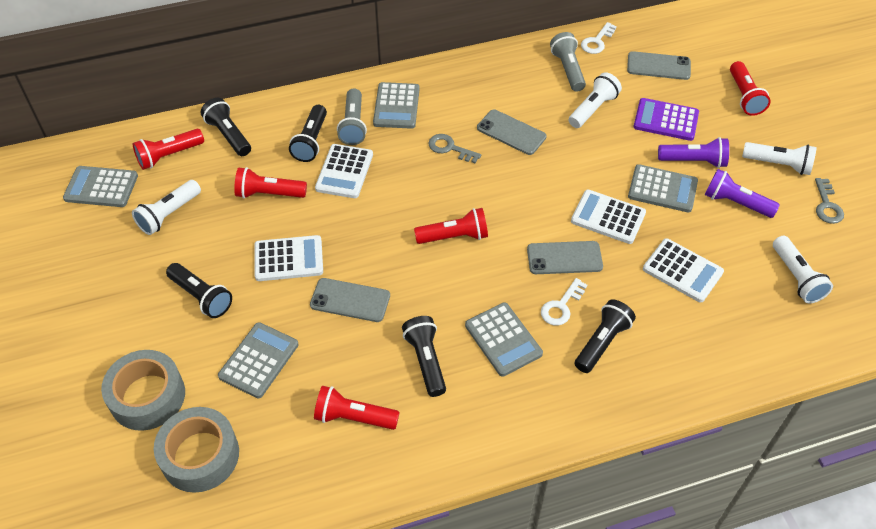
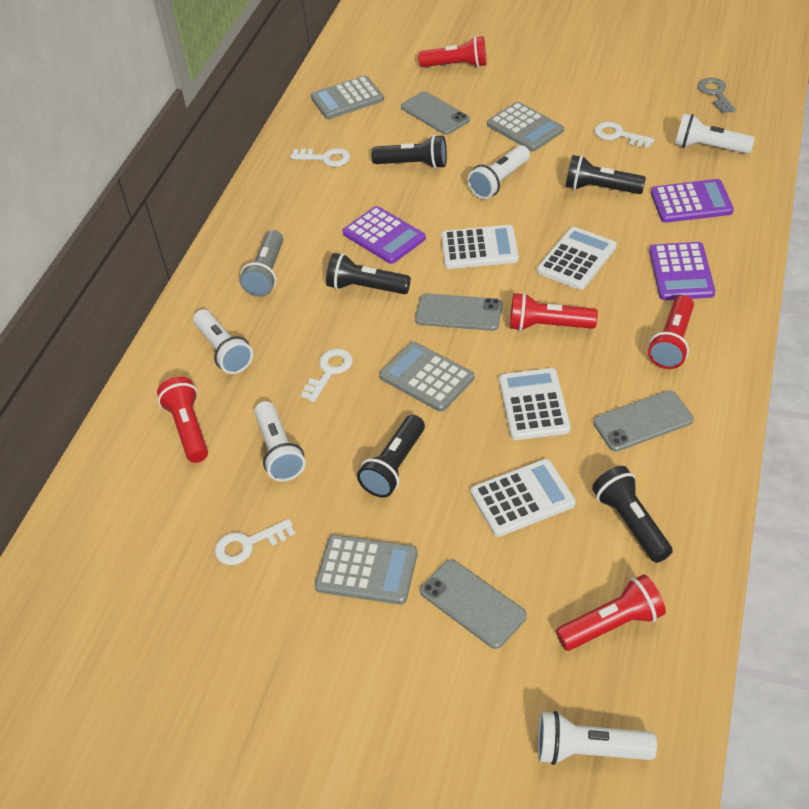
grey calculator: 5 -> 4
grey flashlight: 2 -> 1
grey key: 2 -> 1
grey tape: 2 -> 0
purple calculator: 1 -> 3
purple flashlight: 2 -> 0
white flashlight: 4 -> 5
white key: 2 -> 4

